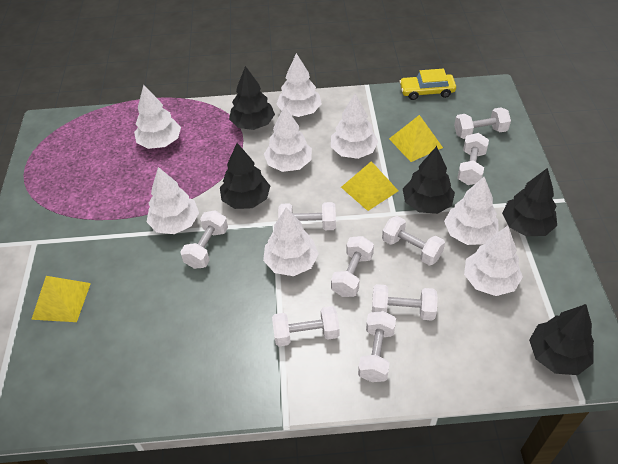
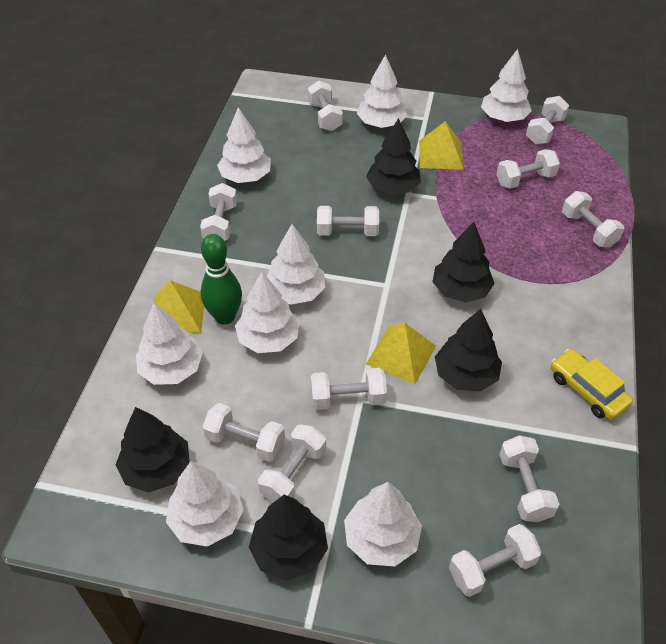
green bowling pin: 0 -> 1
white dumbbell: 9 -> 11

